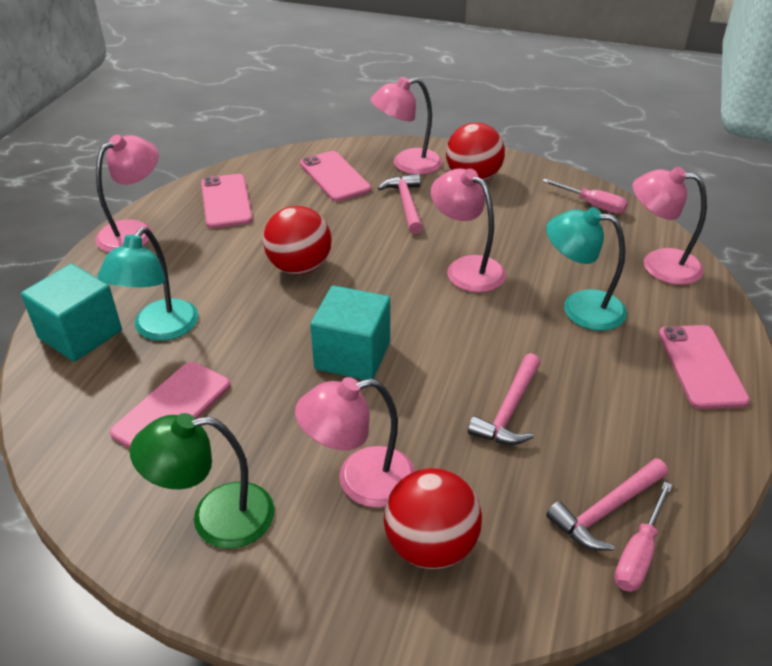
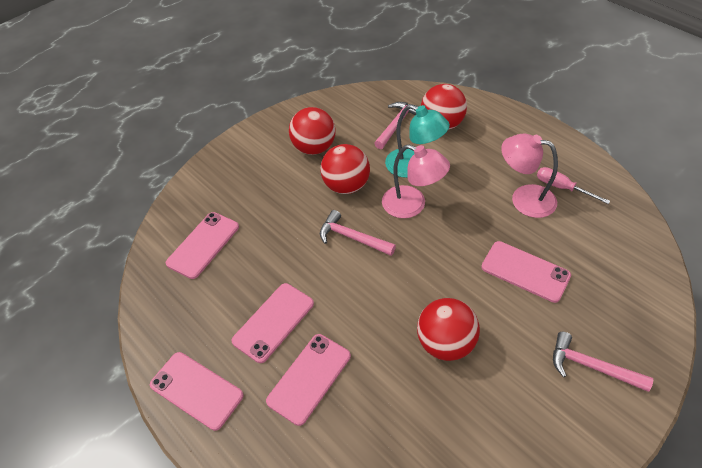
green lamp: 1 -> 0
pink lamp: 5 -> 2
pink phone: 4 -> 5
pink screwdriver: 2 -> 1
red ball: 3 -> 4
turquoise cube: 2 -> 0
turquoise lamp: 2 -> 1

